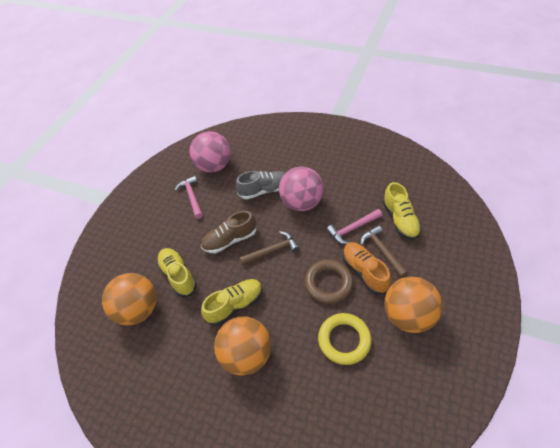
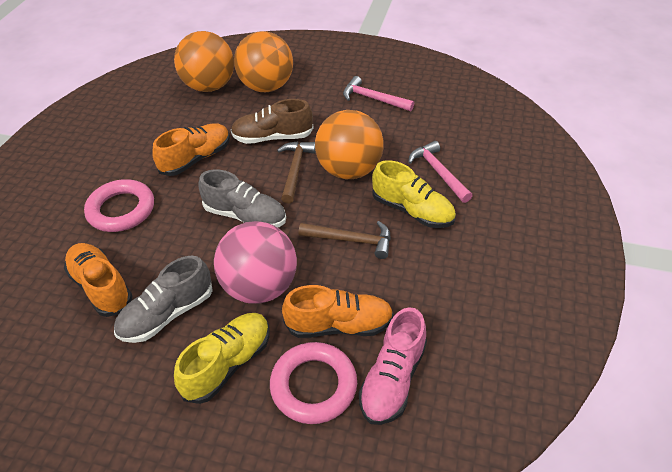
brown ring: 1 -> 0
grey shoe: 1 -> 2
orange shoe: 1 -> 3
pink ball: 2 -> 1
pink ring: 0 -> 2
pink shoe: 0 -> 1
yellow ring: 1 -> 0
yellow shoe: 3 -> 2

